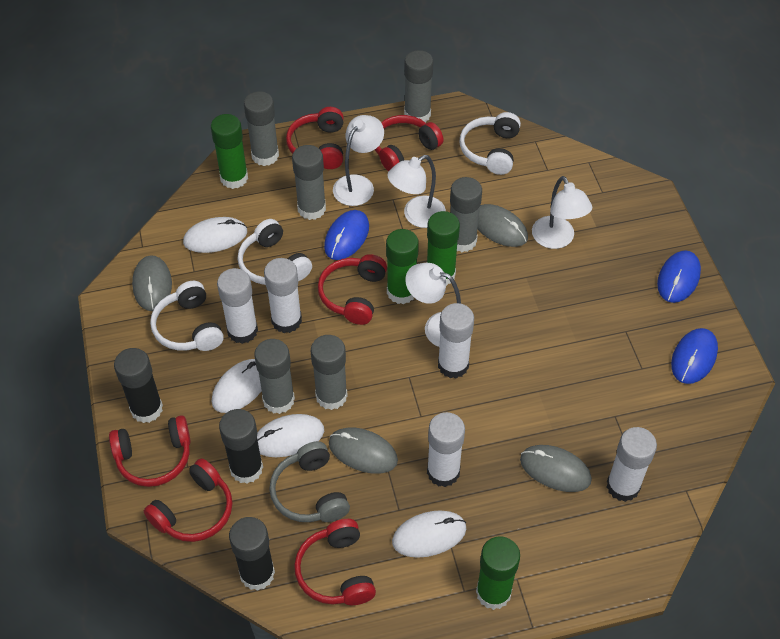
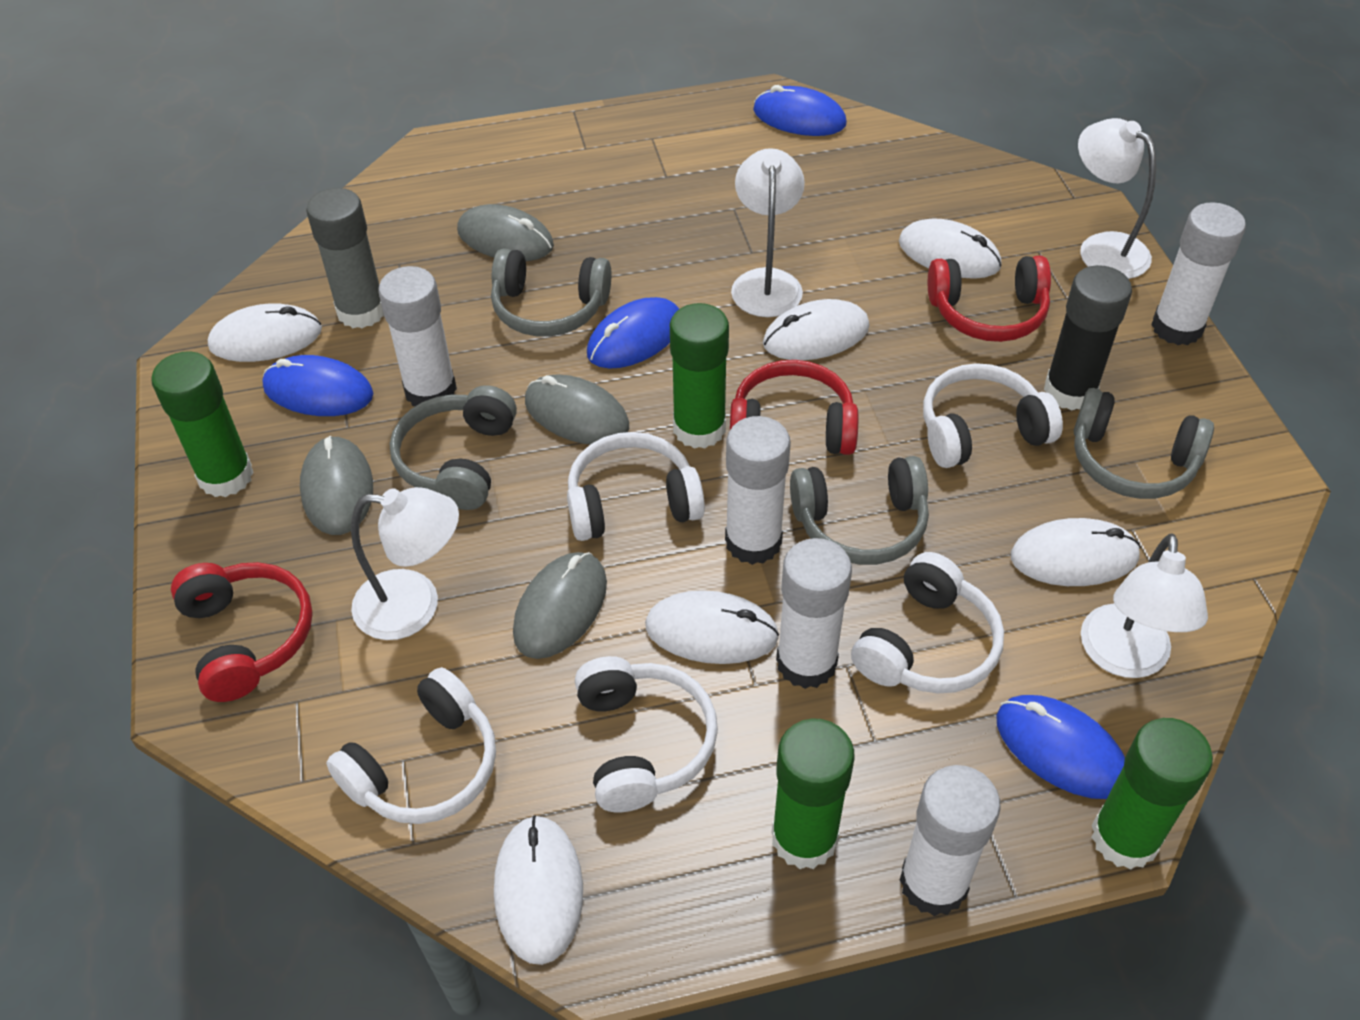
black glue stick: 3 -> 1
blue mouse: 3 -> 4
grey glue stick: 6 -> 1
grey headphones: 1 -> 4
red headphones: 6 -> 3
white headphones: 3 -> 5
white mouse: 4 -> 6

